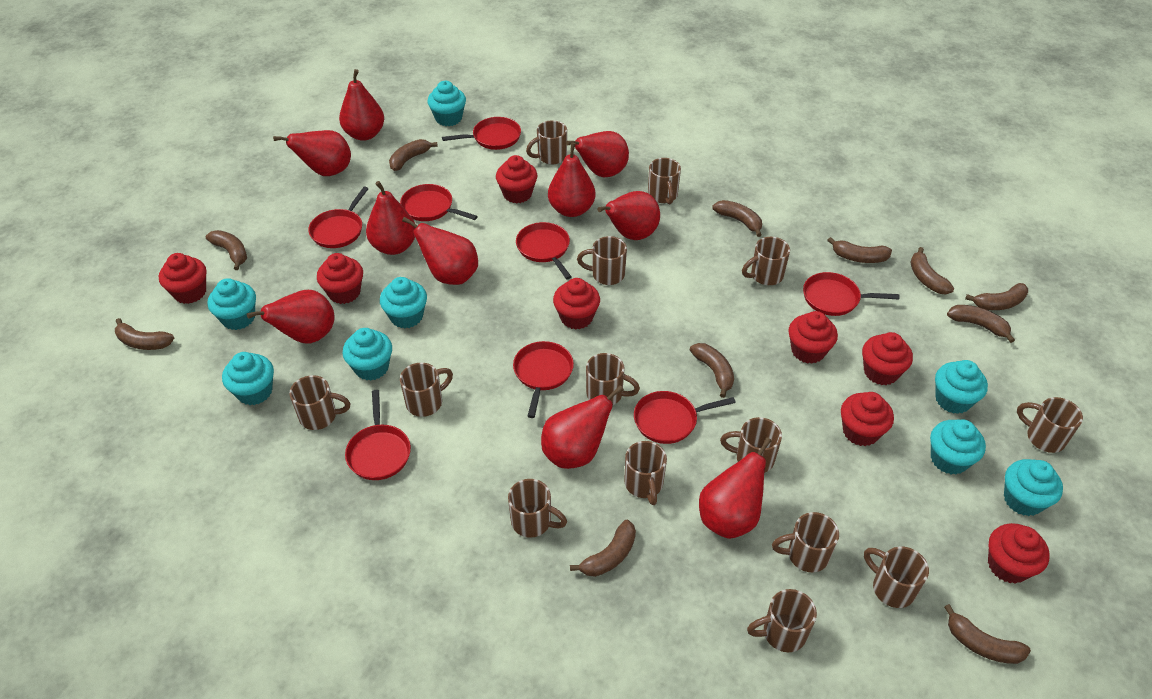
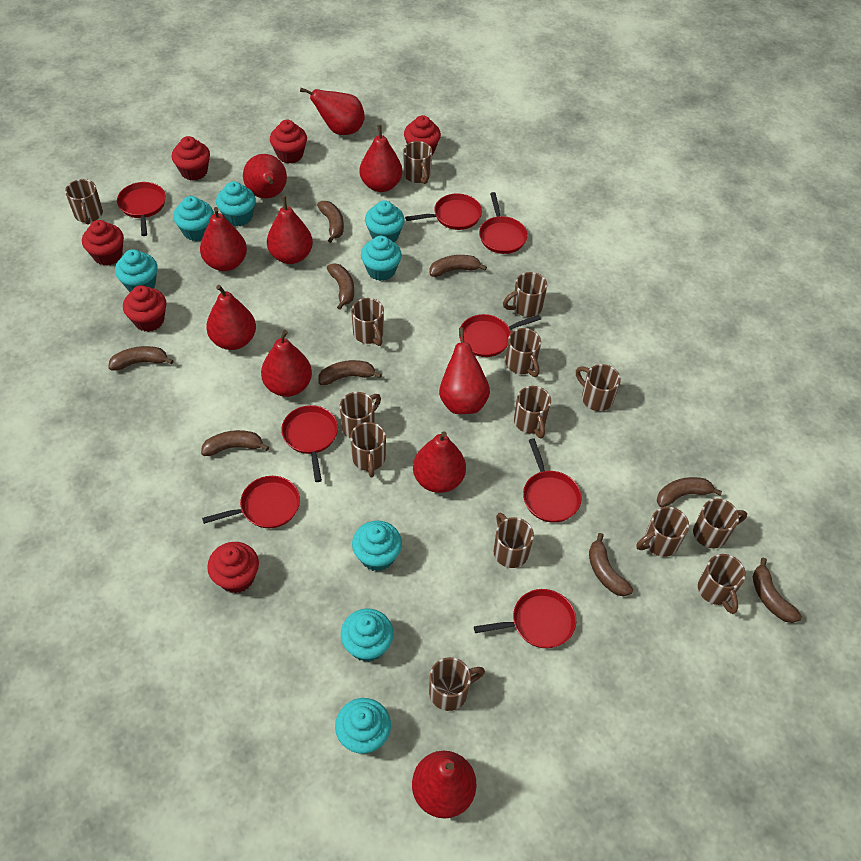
brown banana: 11 -> 9
red cupcake: 8 -> 6

